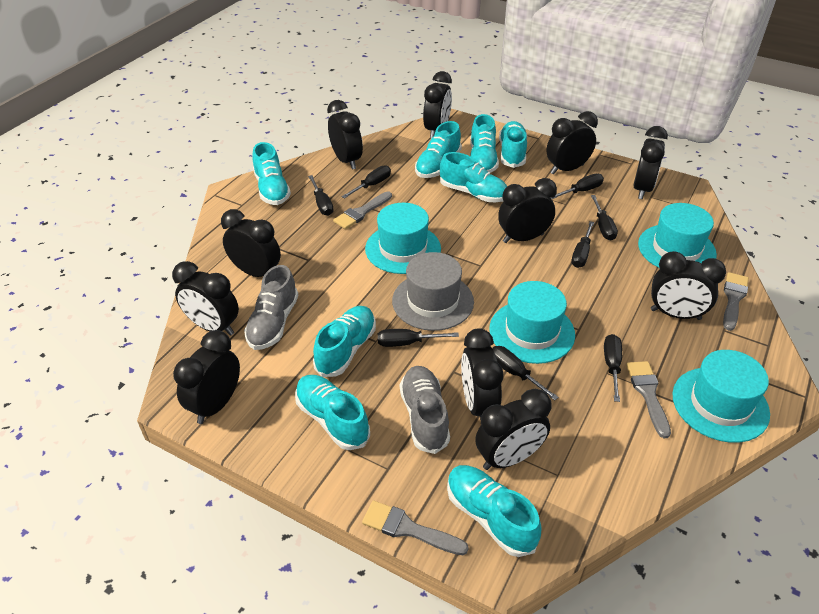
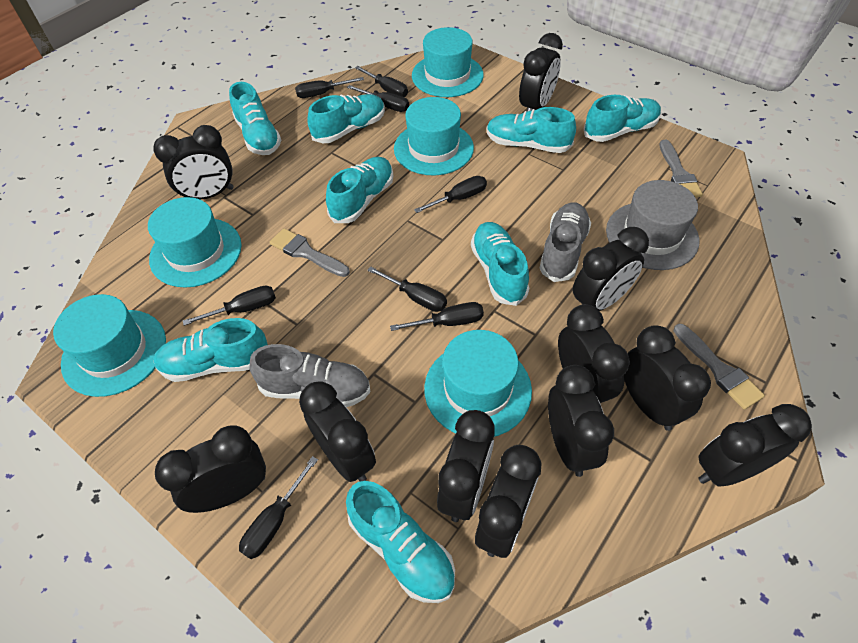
grey brush: 4 -> 3
turquoise hat: 4 -> 5

